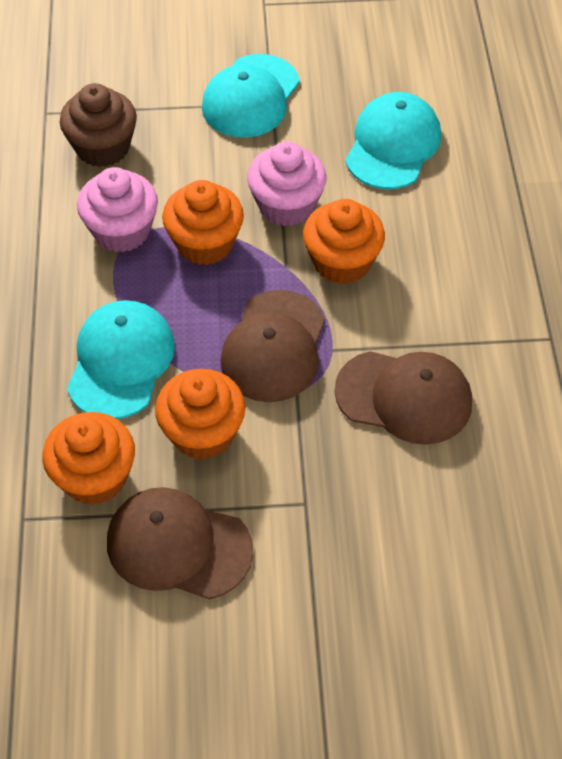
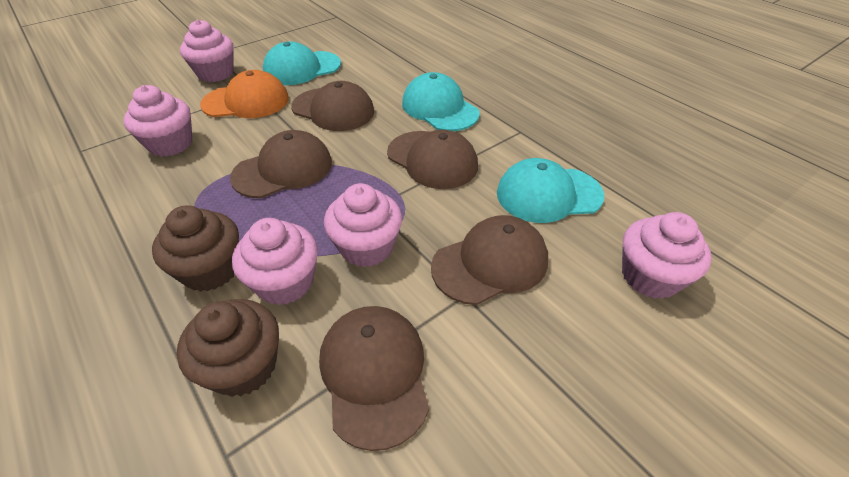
brown cap: 3 -> 5
brown cupcake: 1 -> 2
orange cap: 0 -> 1
orange cupcake: 4 -> 0
pink cupcake: 2 -> 5

